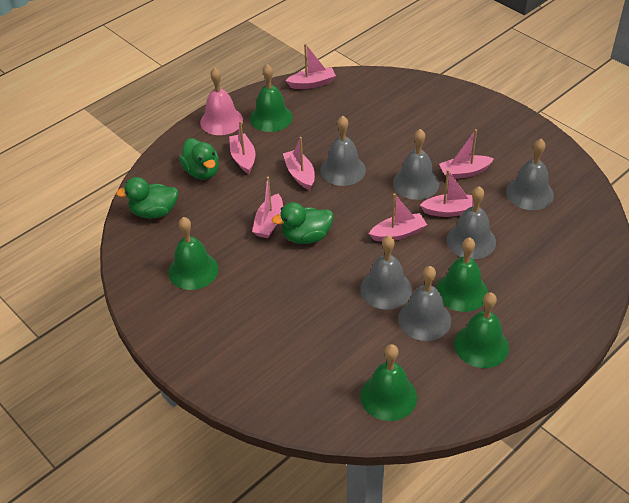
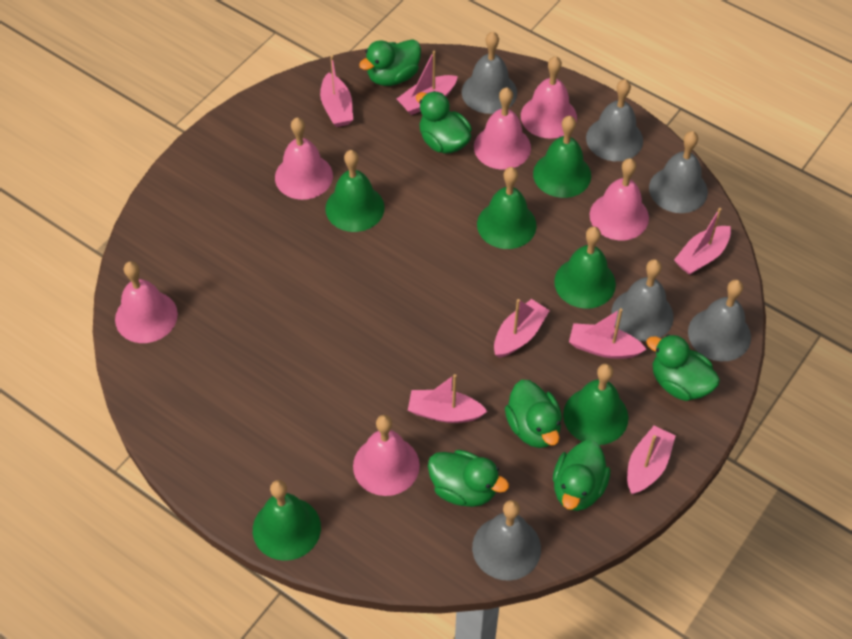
green bell: 5 -> 6
green duck: 3 -> 6
pink bell: 1 -> 6

